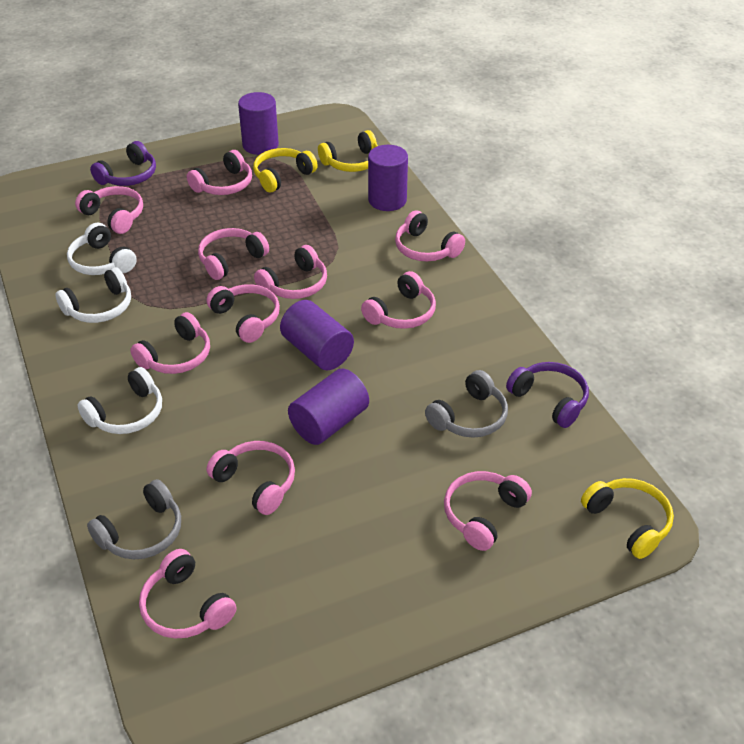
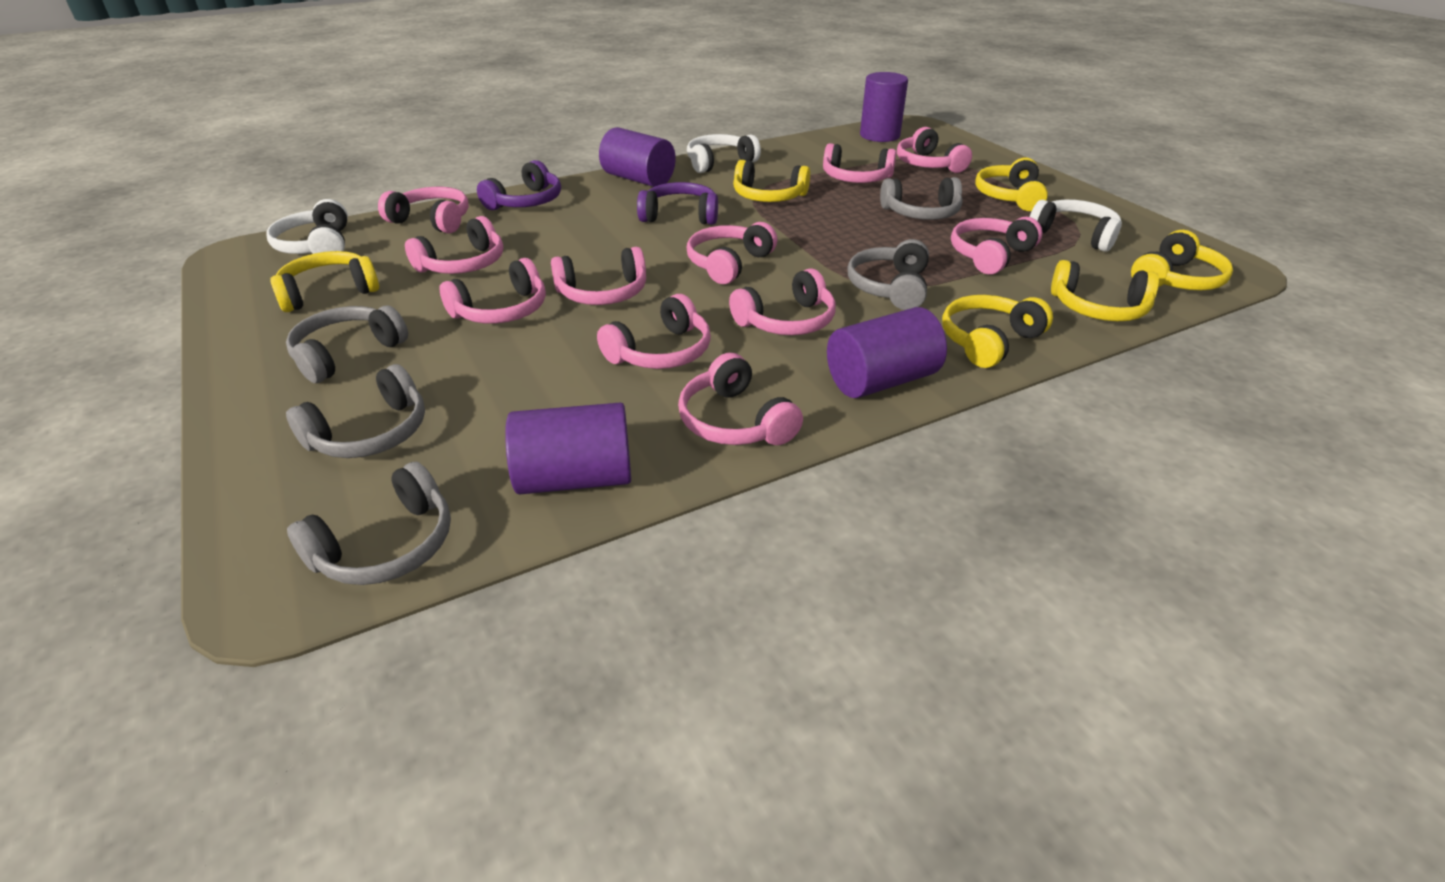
grey headphones: 2 -> 5
yellow headphones: 3 -> 6

